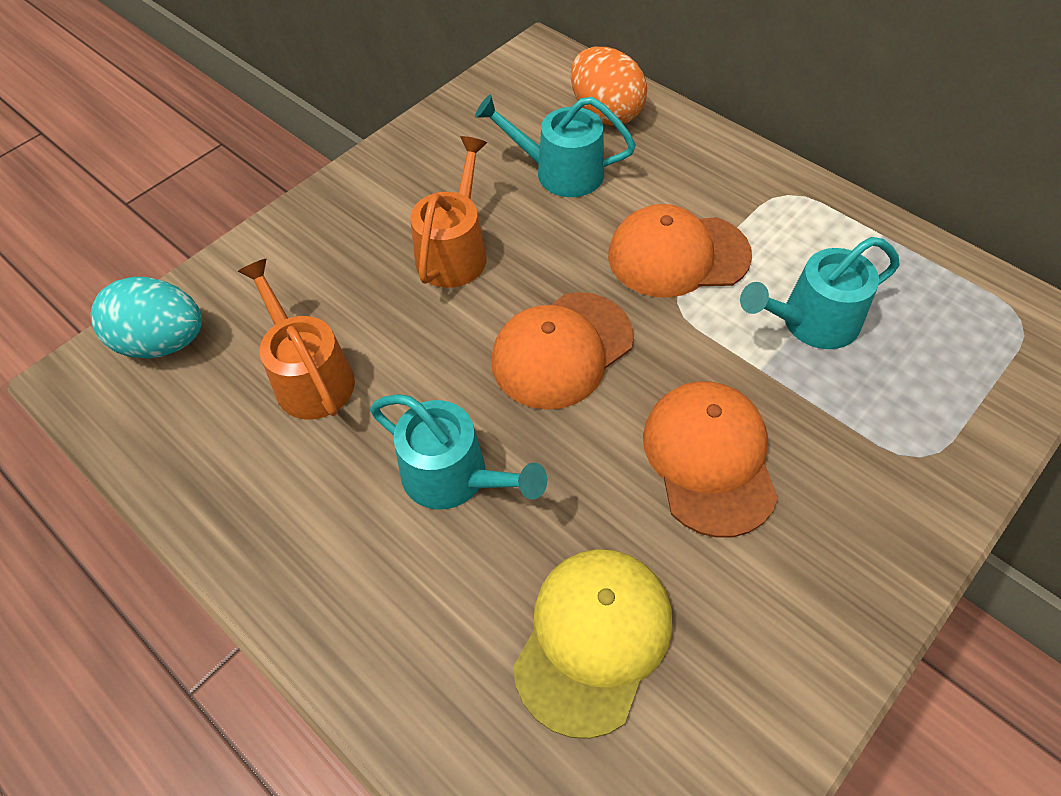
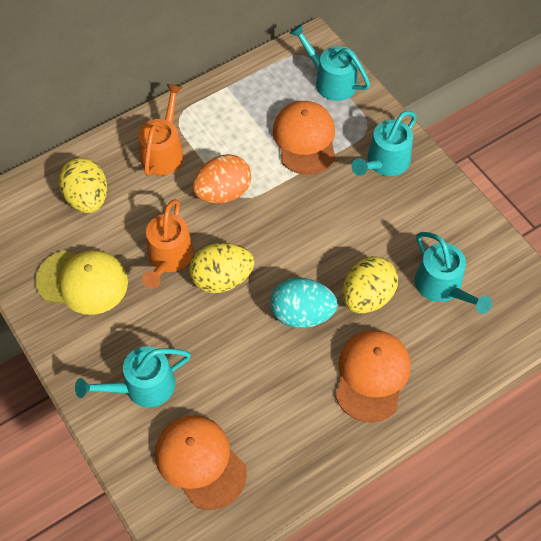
turquoise watering can: 3 -> 4
yellow egg: 0 -> 3

